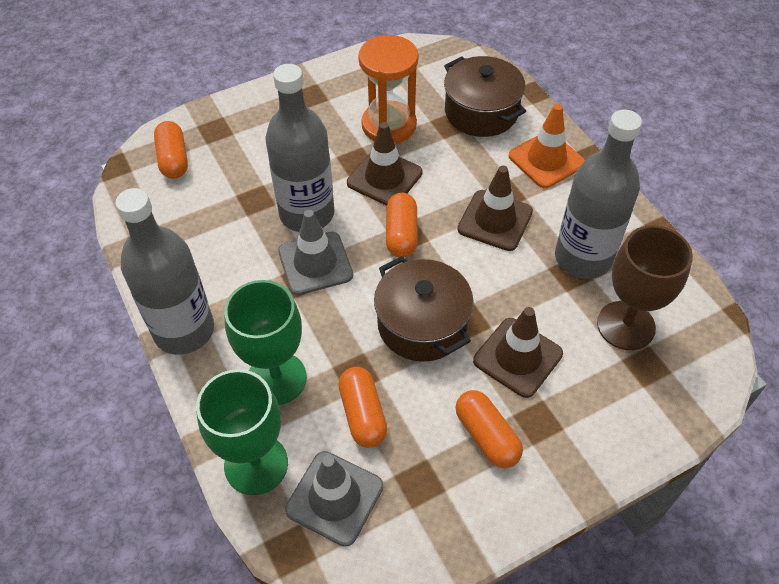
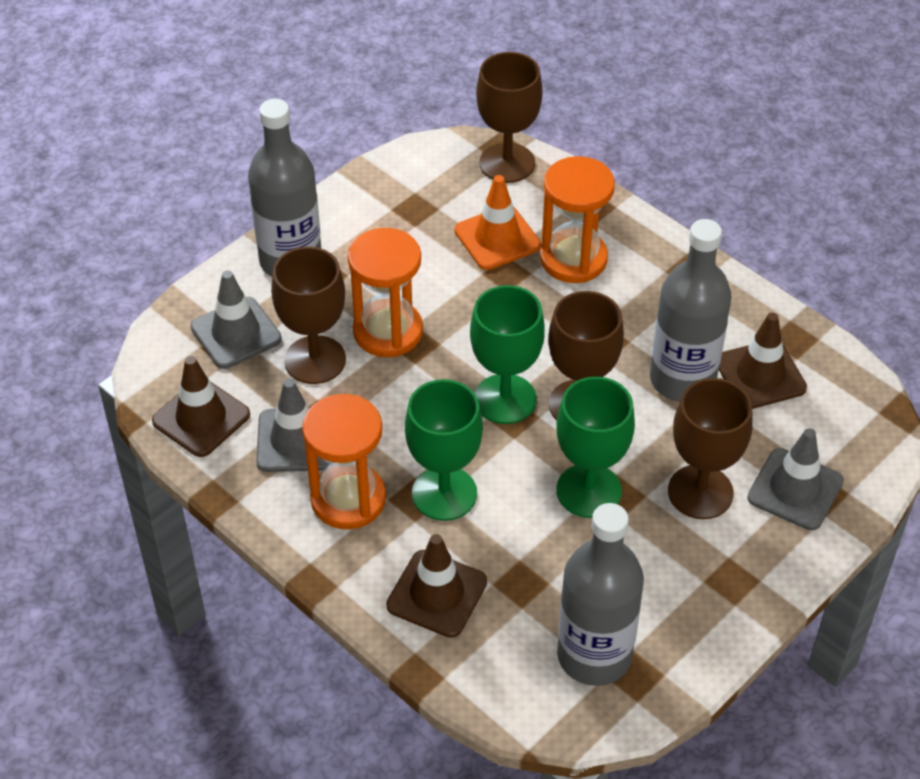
brown goblet: 1 -> 4
brown pot: 2 -> 0
green goblet: 2 -> 3
grey traffic cone: 2 -> 3
orange capsule: 4 -> 0
orange hourglass: 1 -> 3

